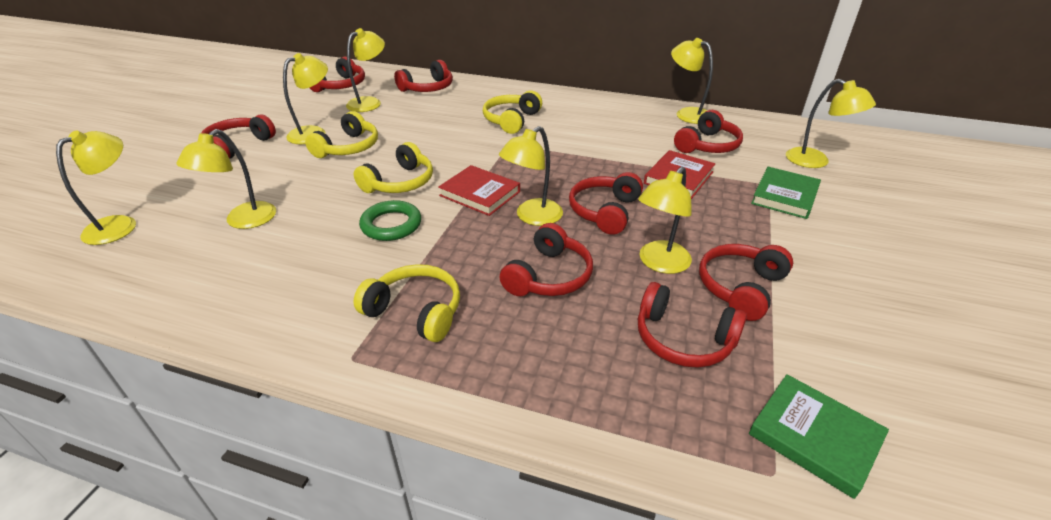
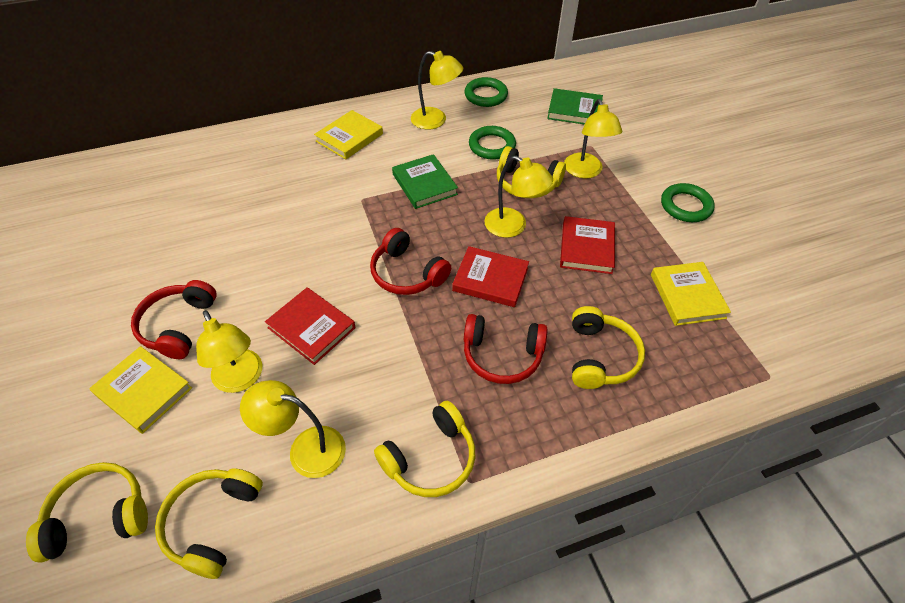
green ring: 1 -> 3
red book: 2 -> 3
red headphones: 8 -> 3
yellow book: 0 -> 3
yellow headphones: 4 -> 5
yellow lamp: 8 -> 5

